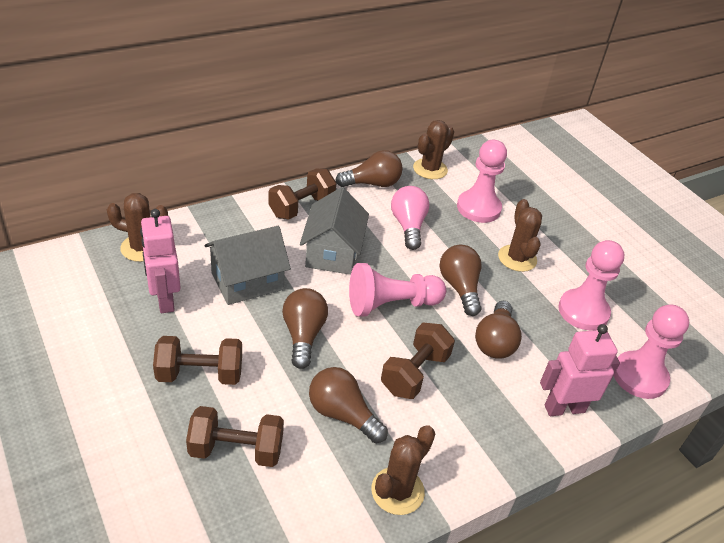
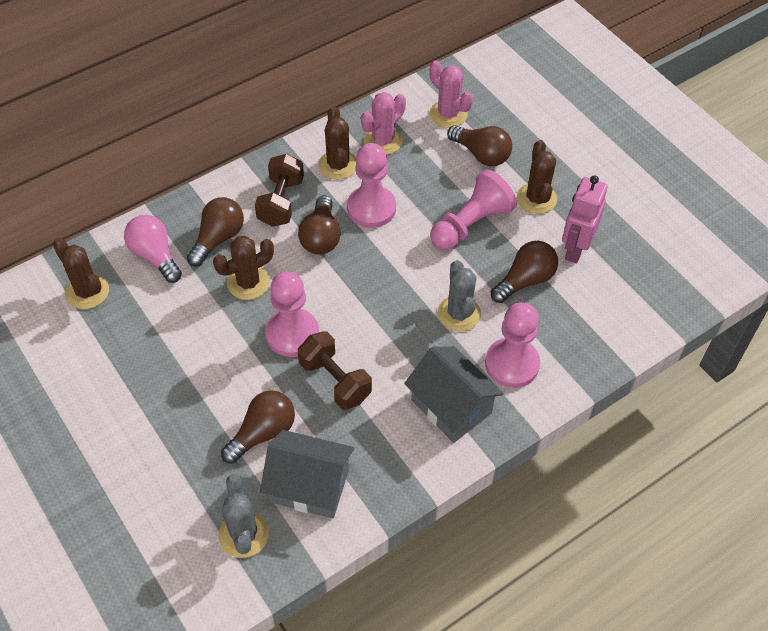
brown dumbbell: 4 -> 2
grey cactus: 0 -> 2
pink cactus: 0 -> 2
pink robot: 2 -> 1

